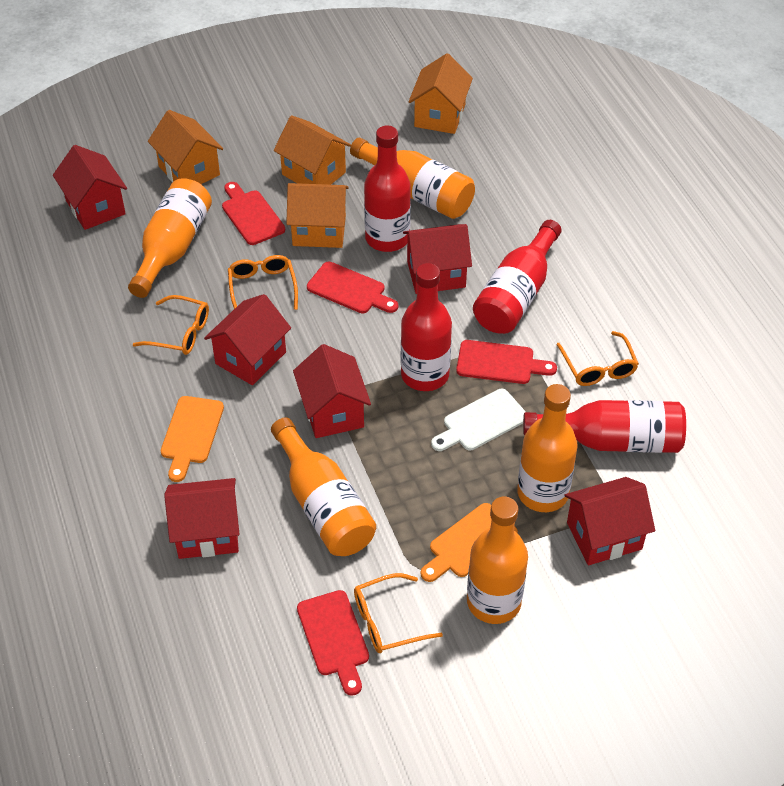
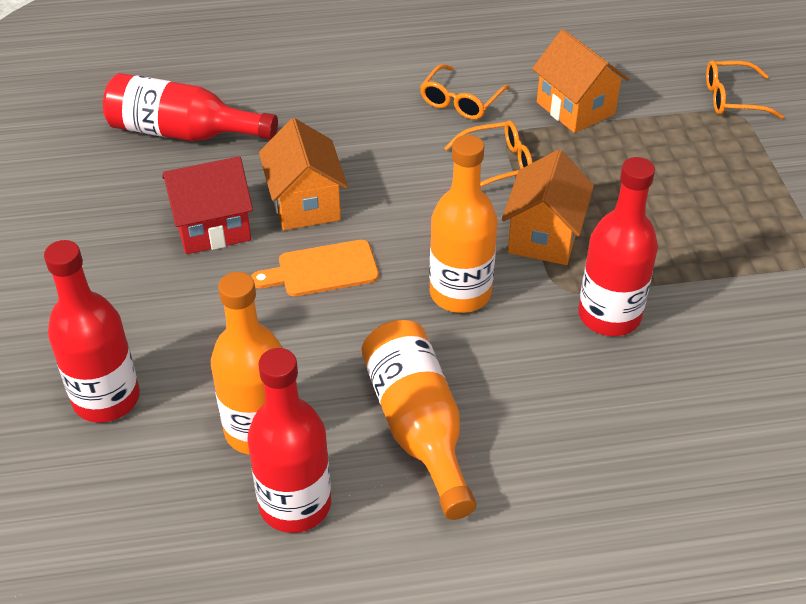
orange bottle: 5 -> 3
orange cutting board: 2 -> 1
orange glasses: 4 -> 3
orange house: 4 -> 3
red cutting board: 4 -> 0
red house: 6 -> 1
white cutting board: 1 -> 0

